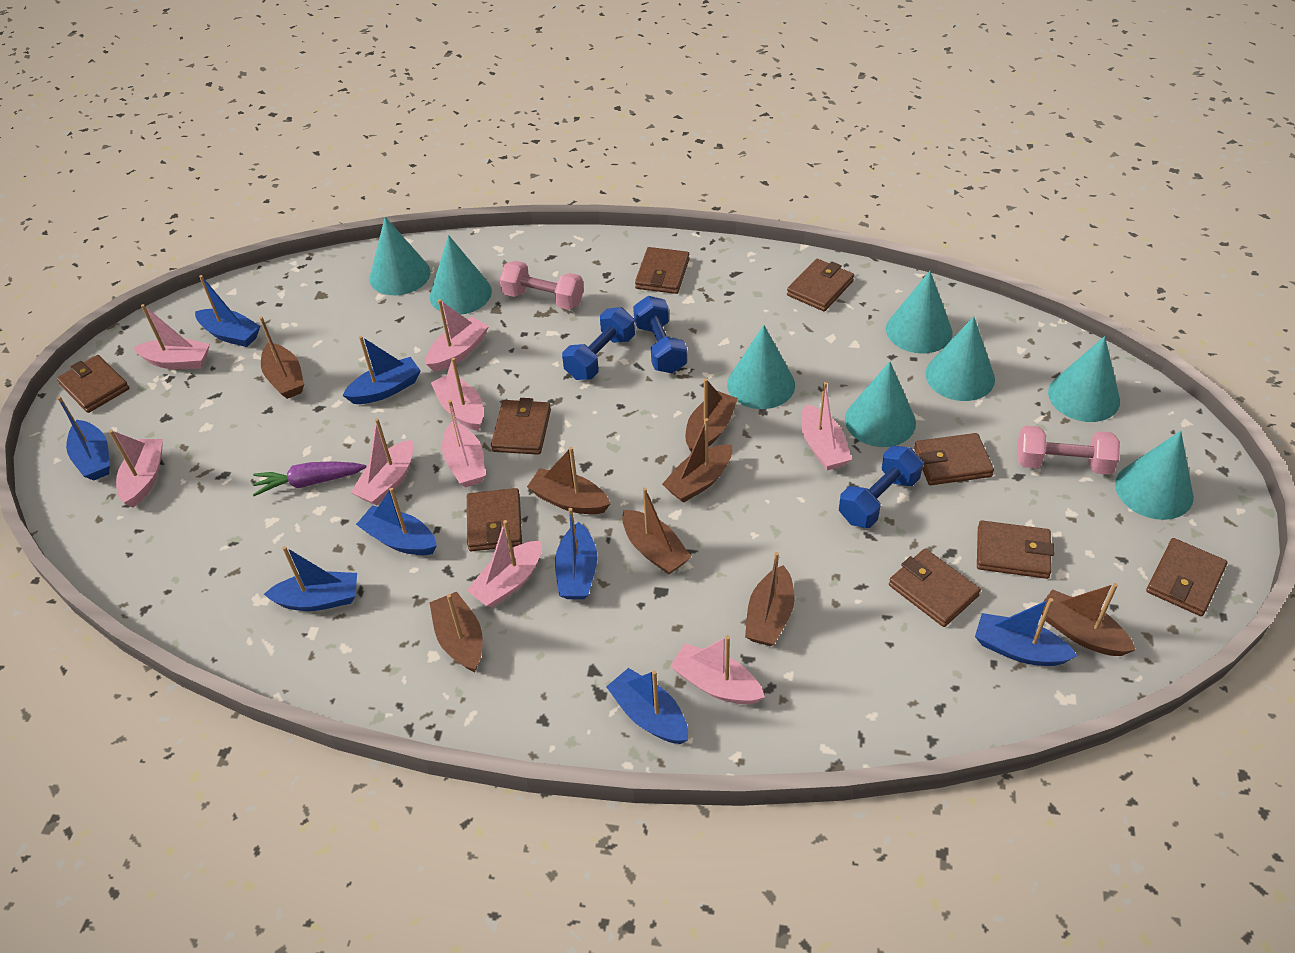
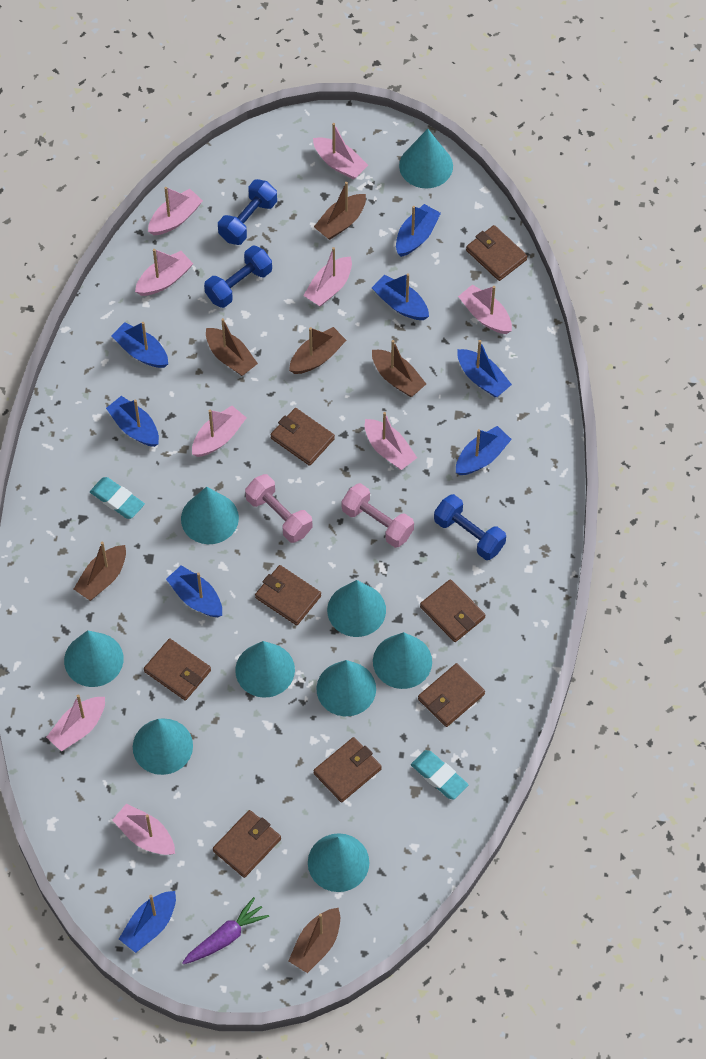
brown boat: 8 -> 6
brown wallet: 9 -> 8
turquoise cone: 8 -> 9
turquoise eraser: 0 -> 2

